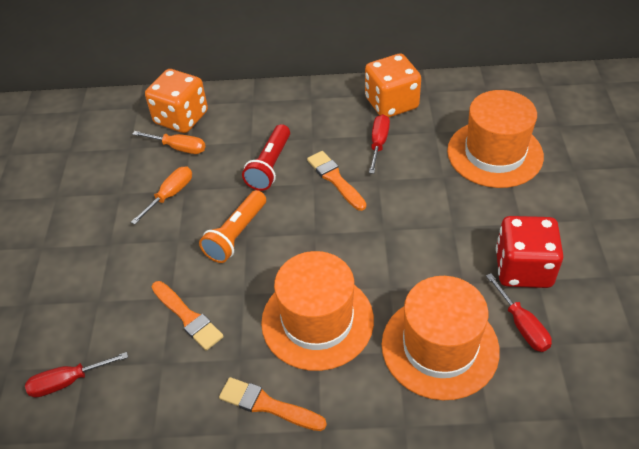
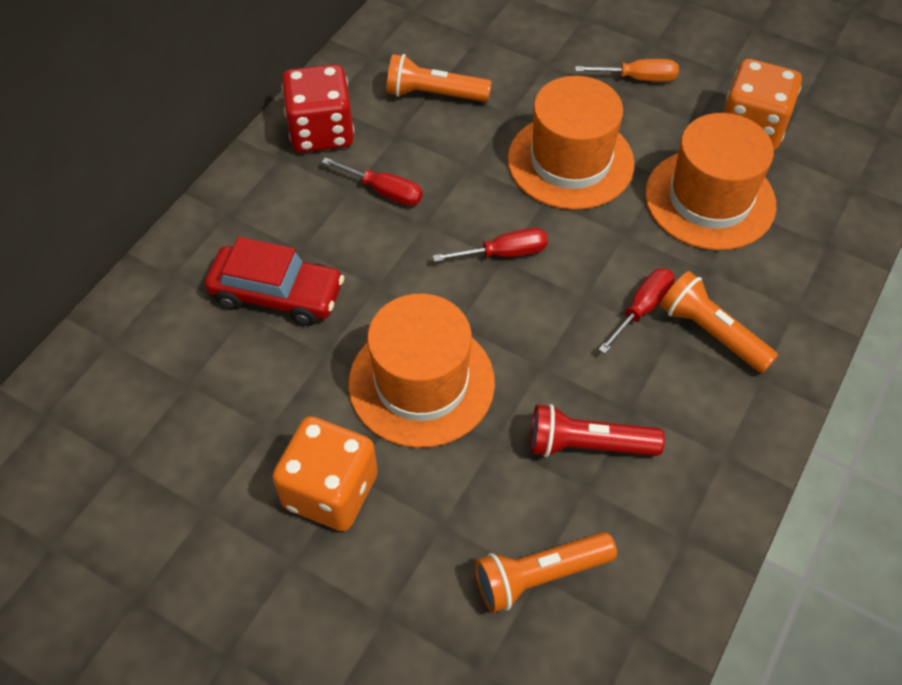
orange brush: 3 -> 0
orange flashlight: 1 -> 3
orange screwdriver: 2 -> 1
red car: 0 -> 1

